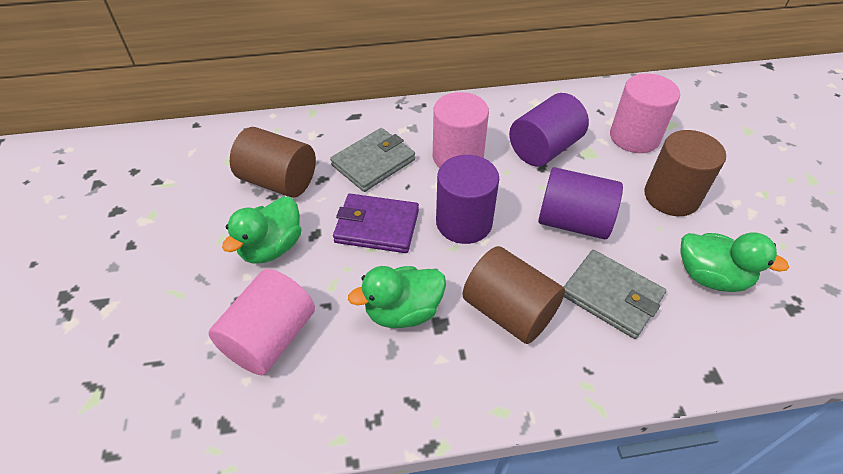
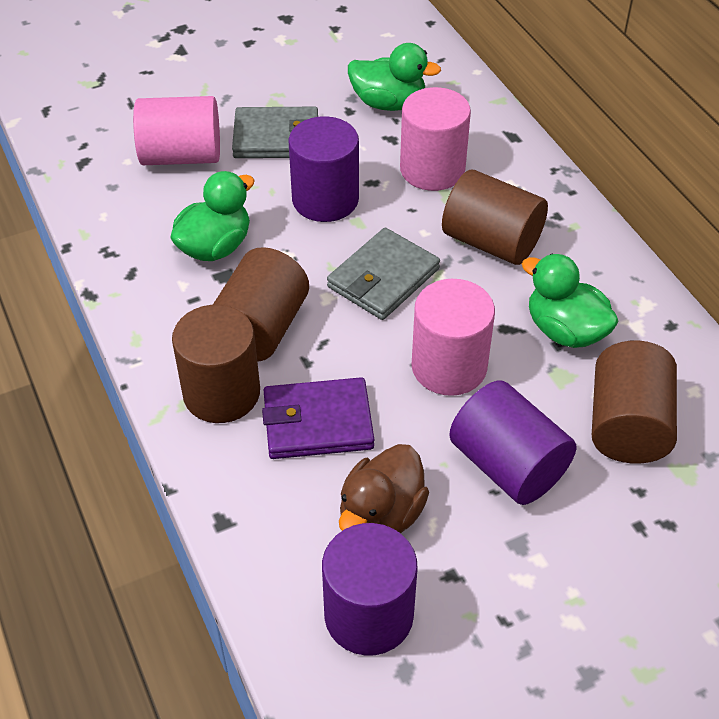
brown cylinder: 3 -> 4
brown duck: 0 -> 1

